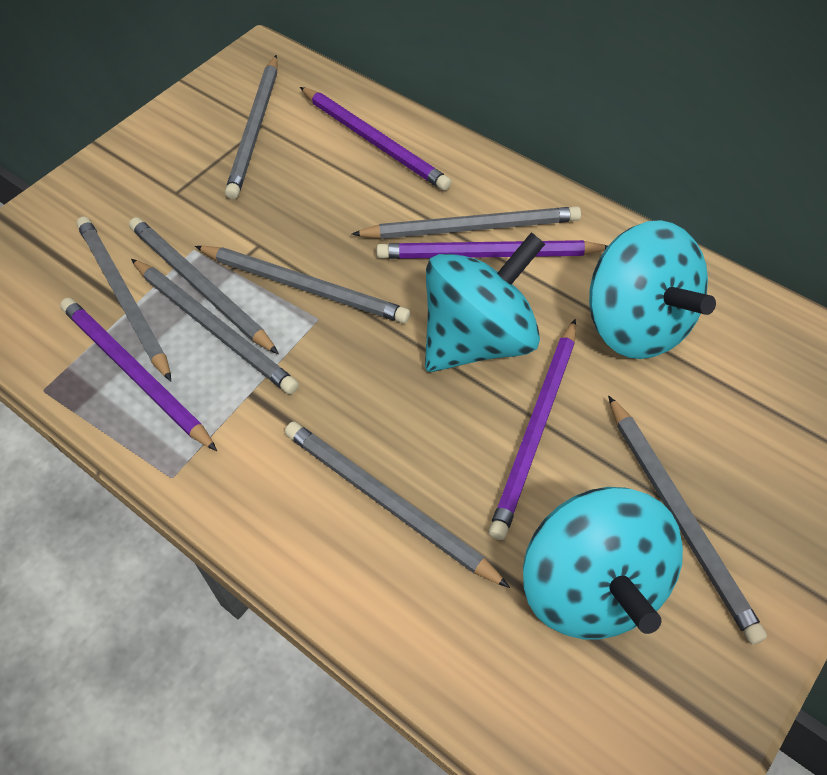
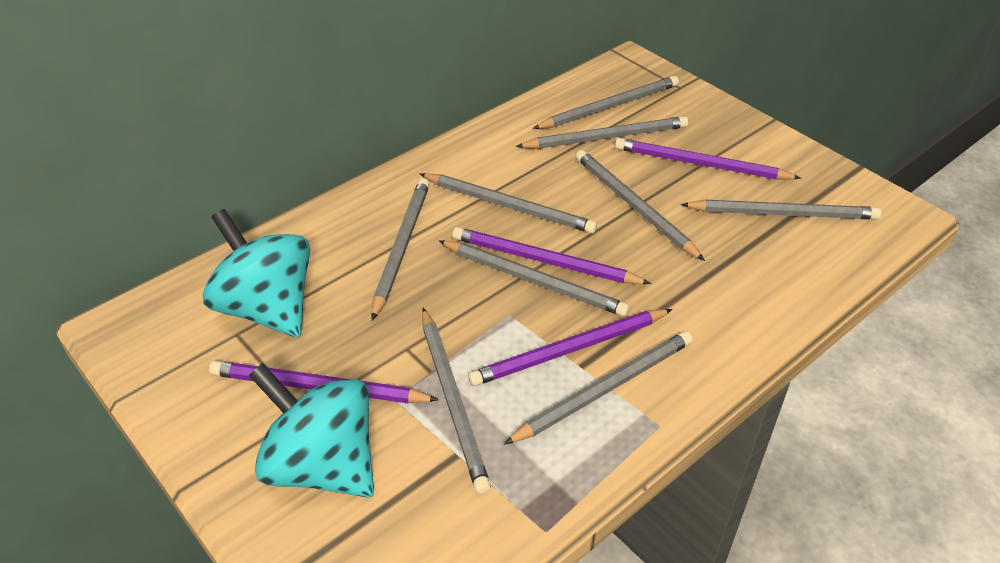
grey pencil: 8 -> 9
turquoise spinning top: 3 -> 2

